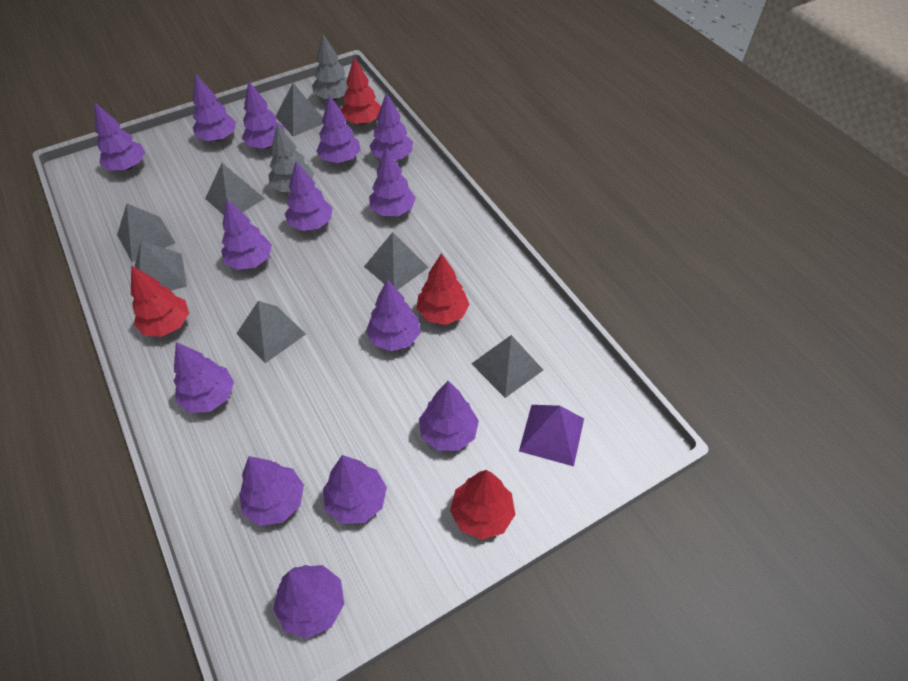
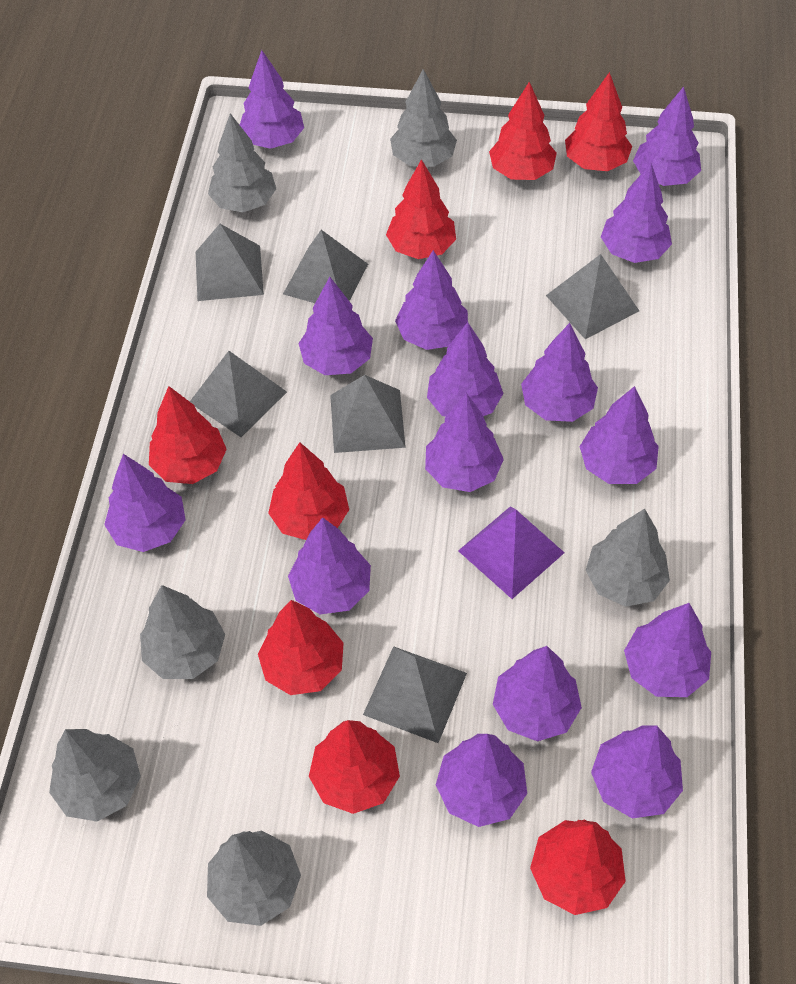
grey pyramid: 7 -> 6
grey tree: 2 -> 6
purple tree: 14 -> 15
red tree: 4 -> 8

